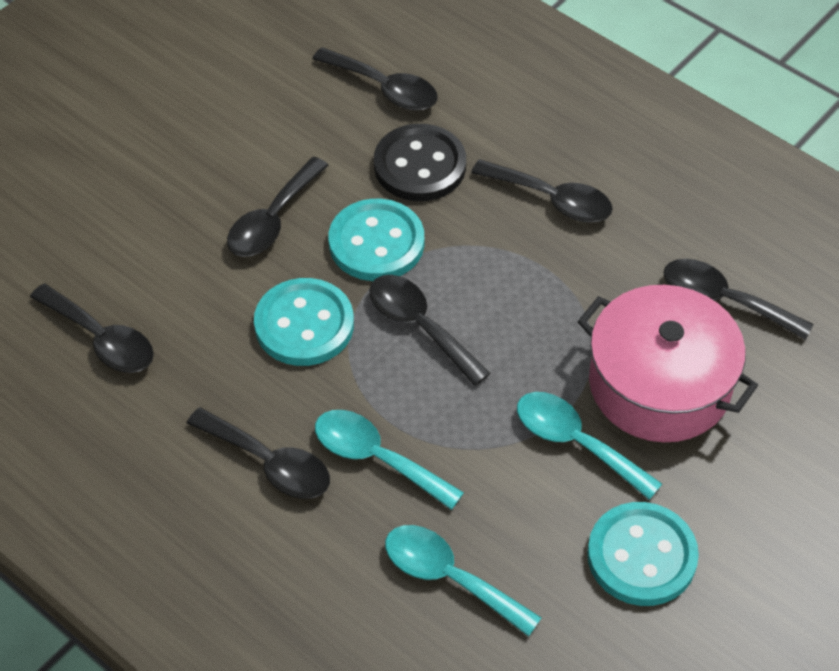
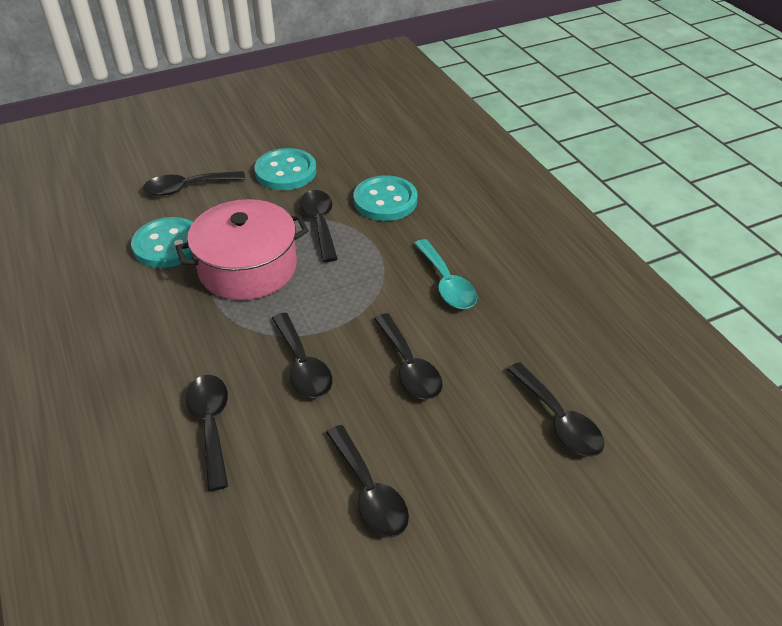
black button: 1 -> 0
turquoise spoon: 3 -> 1

